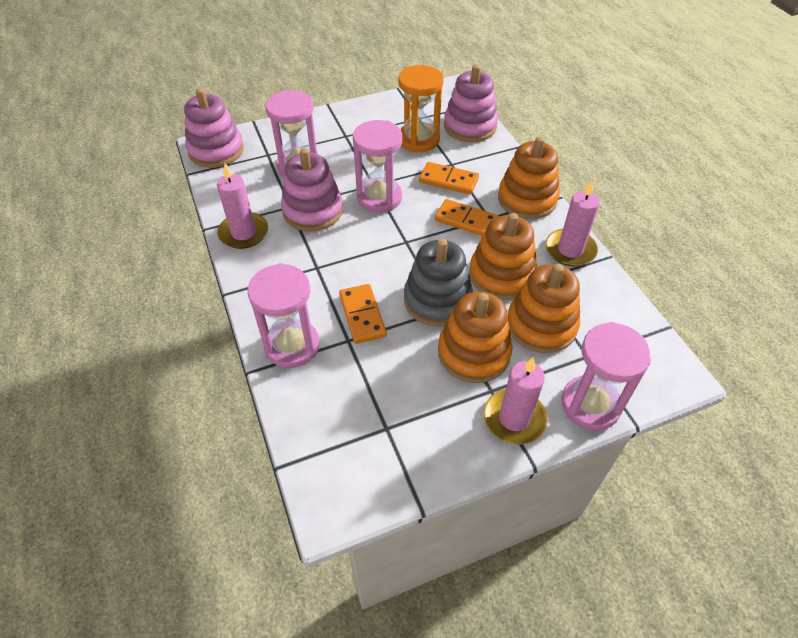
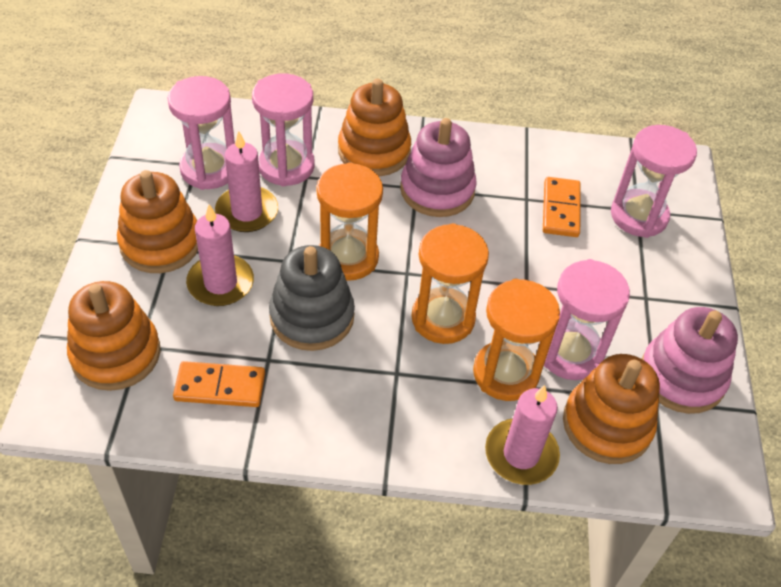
orange domino: 3 -> 2
orange hourglass: 1 -> 3
pink stacking toy: 3 -> 2

